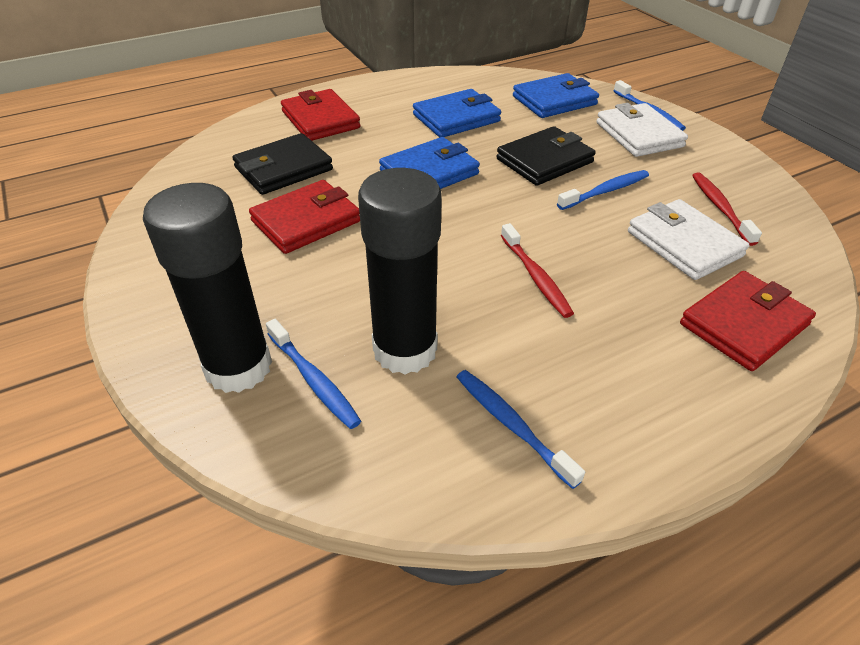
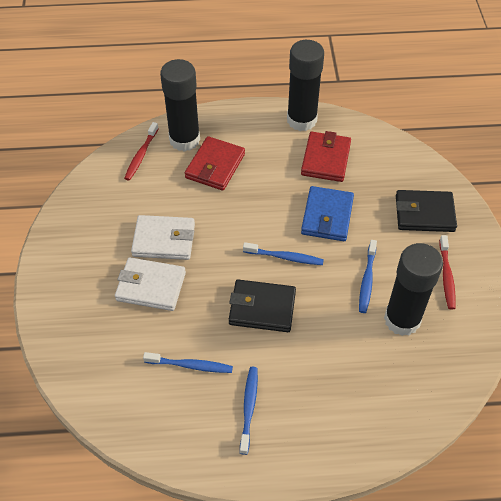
black glue stick: 2 -> 3
blue wallet: 3 -> 1
red wallet: 3 -> 2

